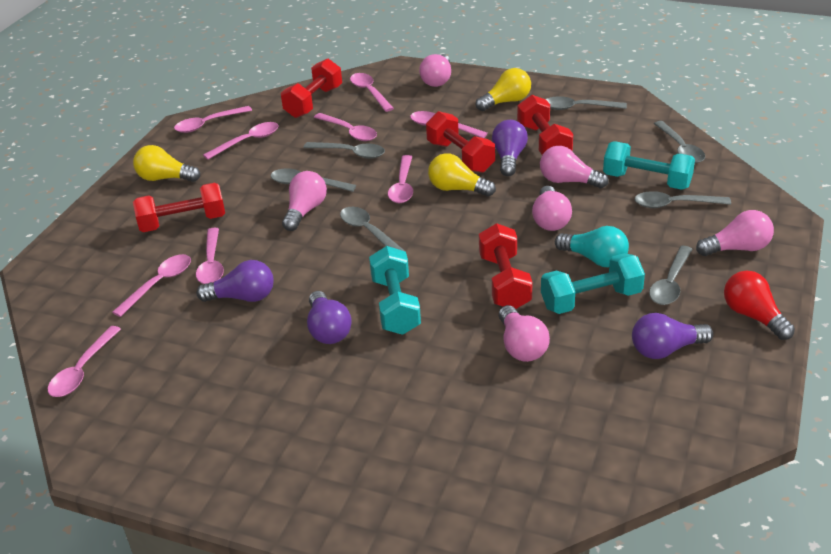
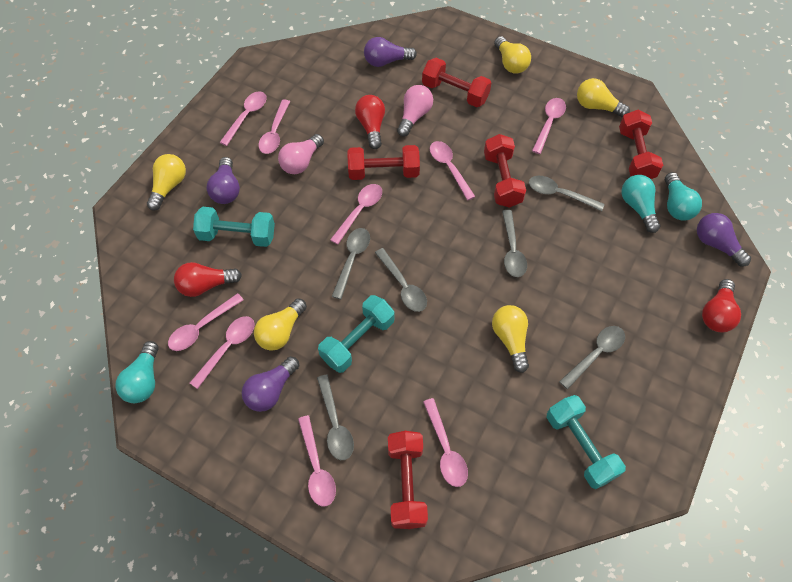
grey spoon: 7 -> 6
pink light bulb: 6 -> 2
red light bulb: 1 -> 3
turquoise light bulb: 1 -> 3
yellow light bulb: 3 -> 5

